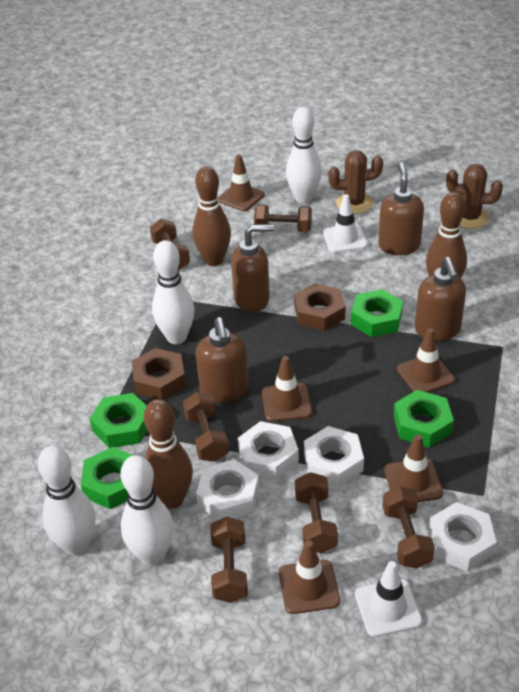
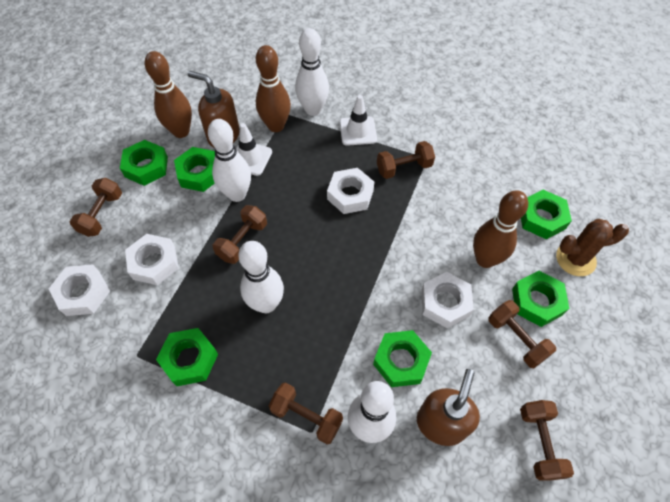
brown cactus: 2 -> 1
brown nut: 2 -> 0
brown soap dispenser: 4 -> 2
brown traffic cone: 5 -> 0
green nut: 4 -> 6

